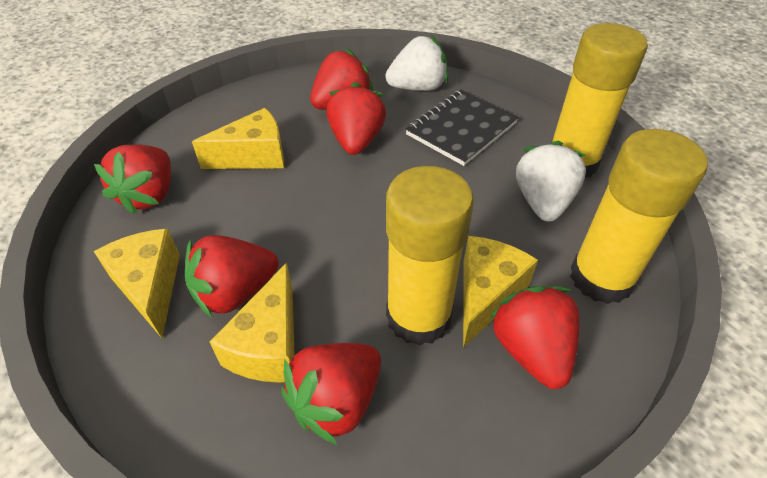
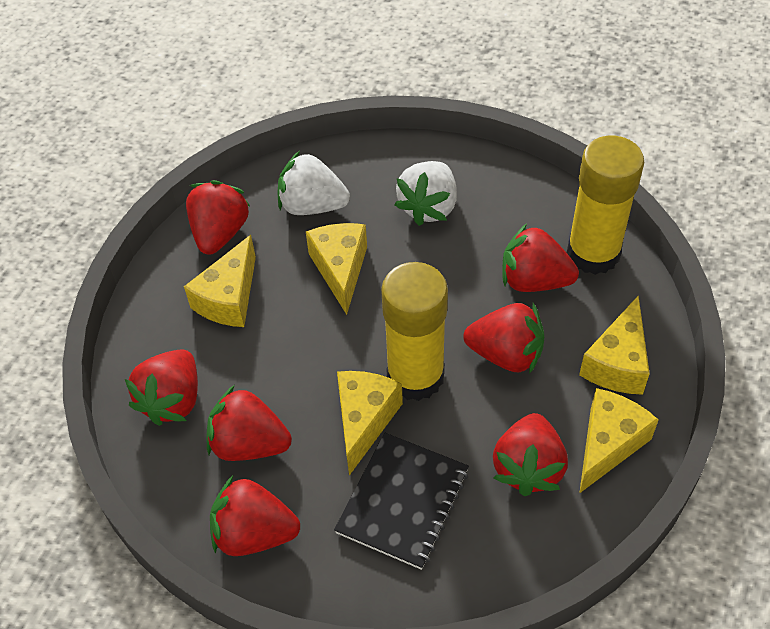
red strawberry: 6 -> 7
yellow cheese: 4 -> 5
yellow glue stick: 3 -> 2

